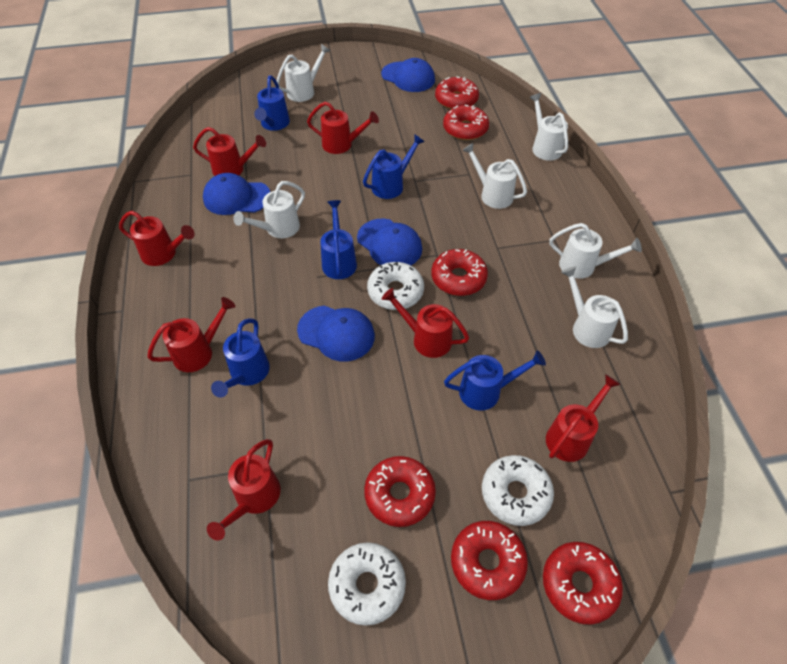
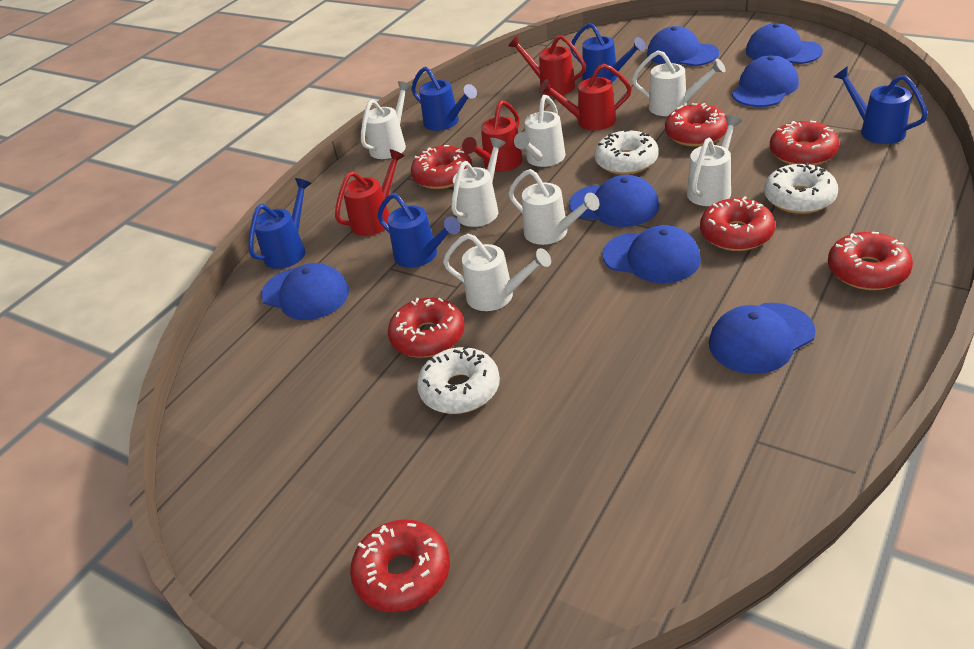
blue cap: 4 -> 7
red donut: 6 -> 7
red watering can: 7 -> 4
white watering can: 6 -> 7

